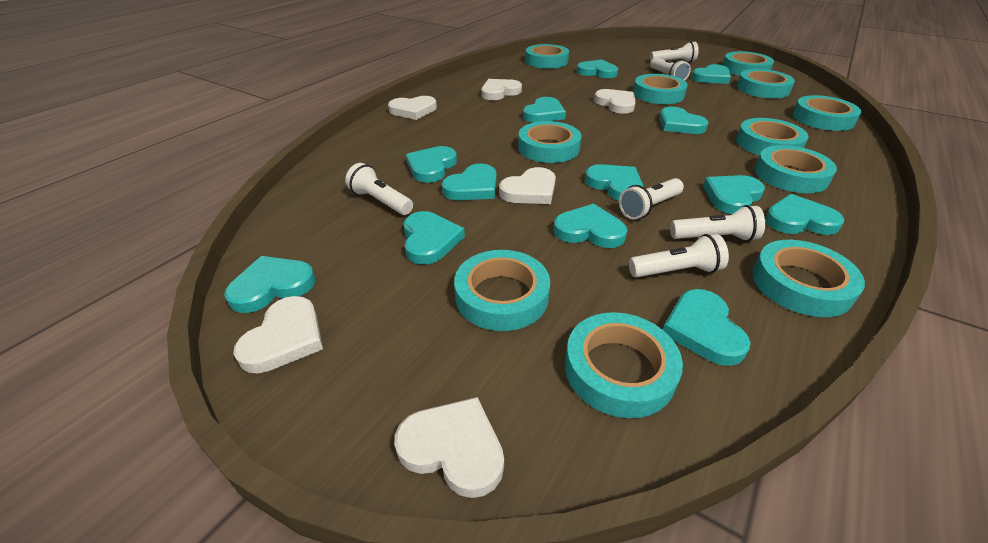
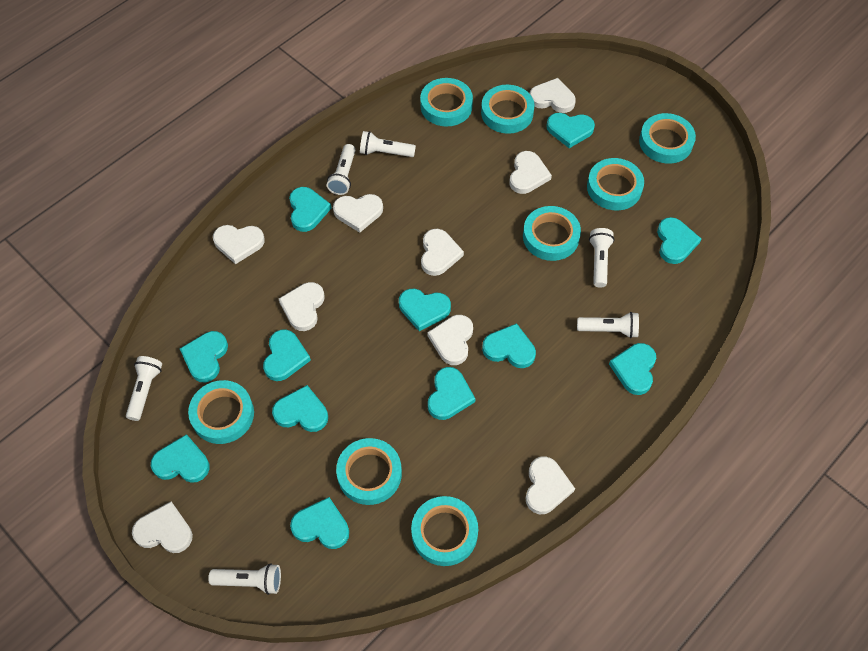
turquoise heart: 13 -> 12
turquoise tape: 11 -> 8
white heart: 6 -> 9

